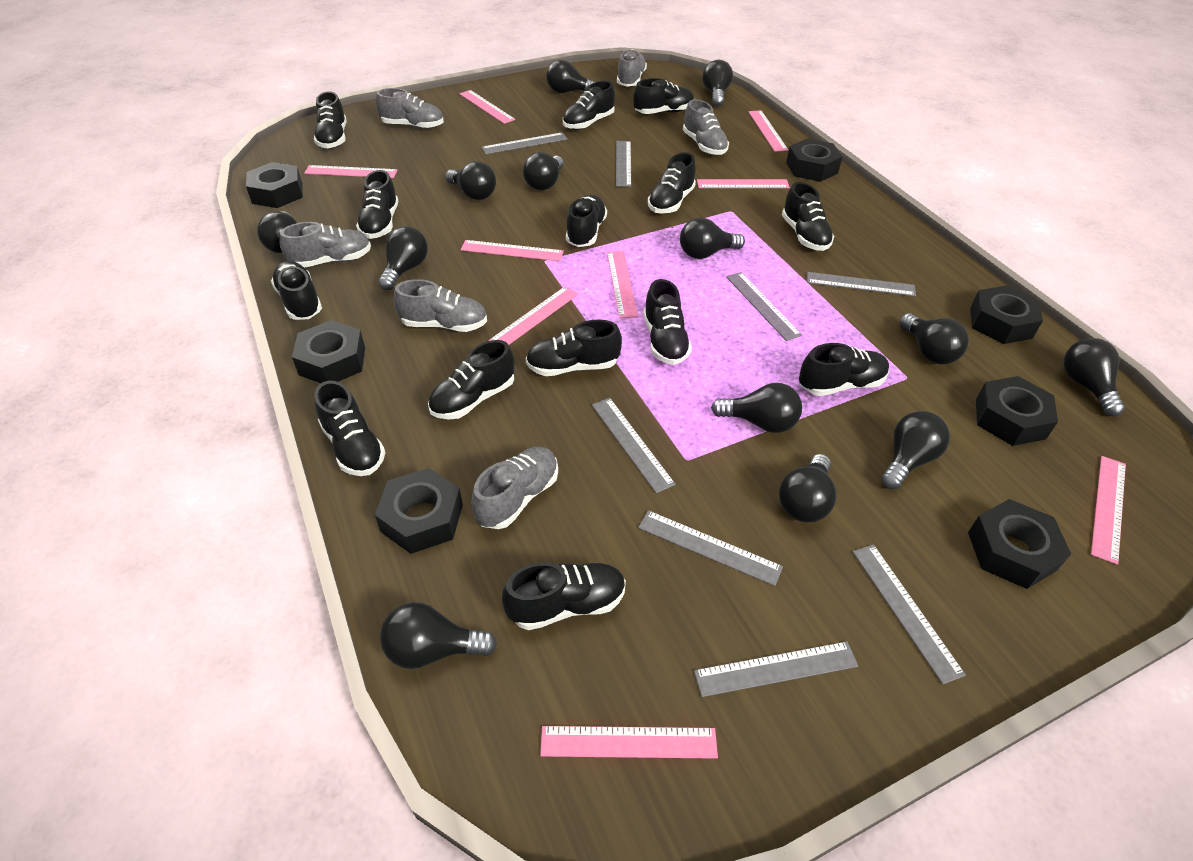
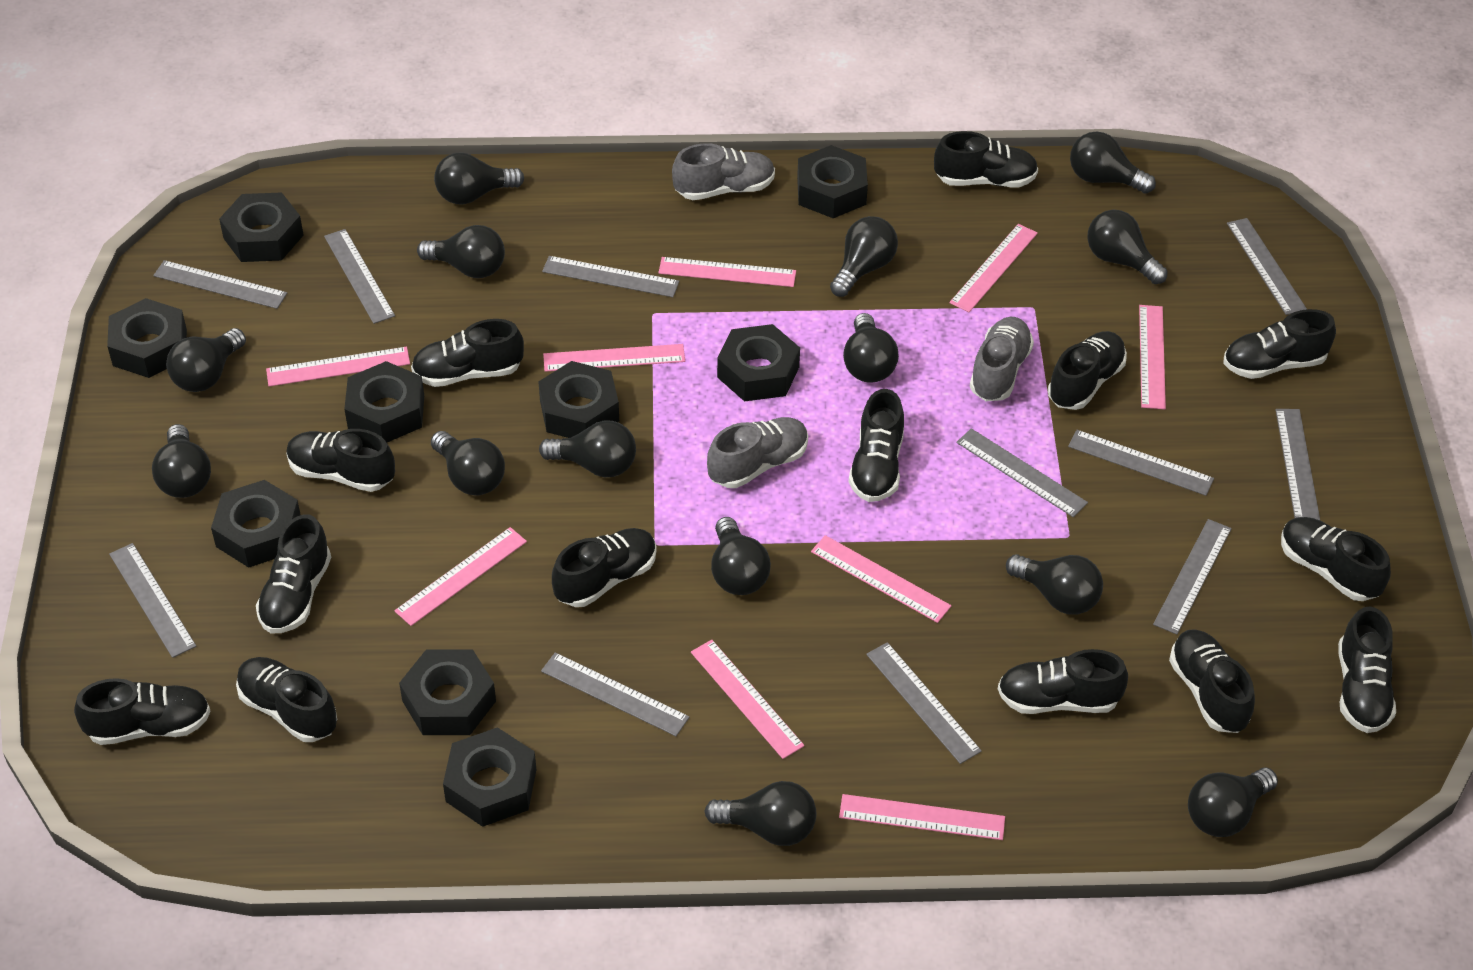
black light bulb: 13 -> 14
black nut: 7 -> 9
grey ruler: 8 -> 11
grey shoe: 6 -> 3

